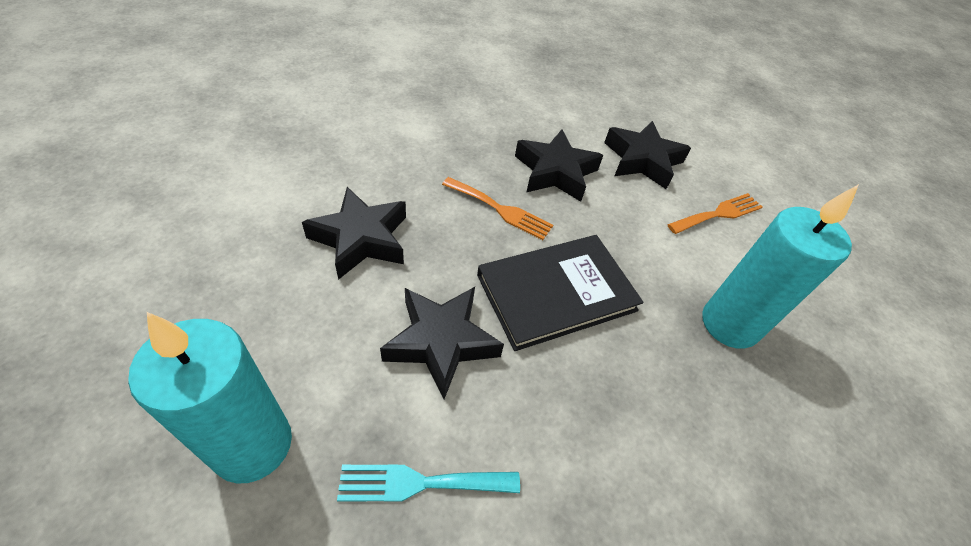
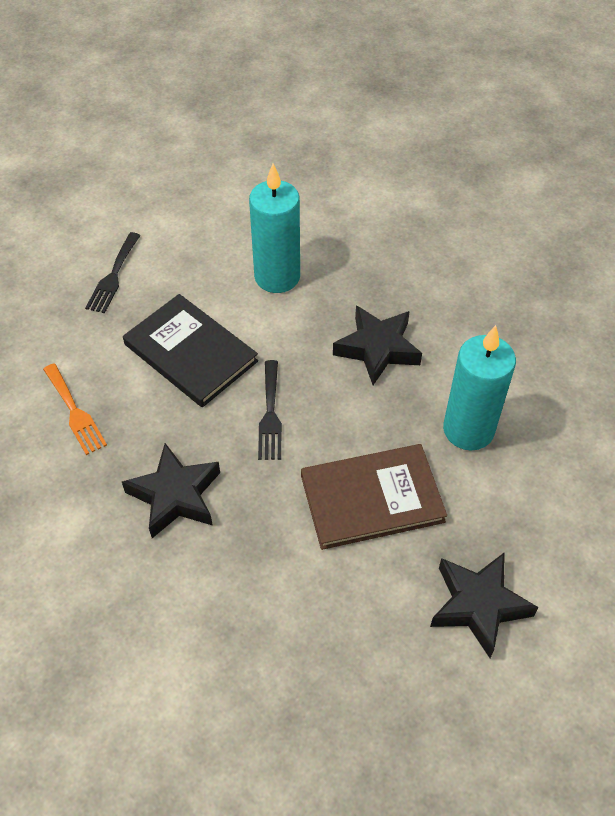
black fork: 0 -> 2
black star: 4 -> 3
brown book: 0 -> 1
orange fork: 2 -> 1
turquoise fork: 1 -> 0

